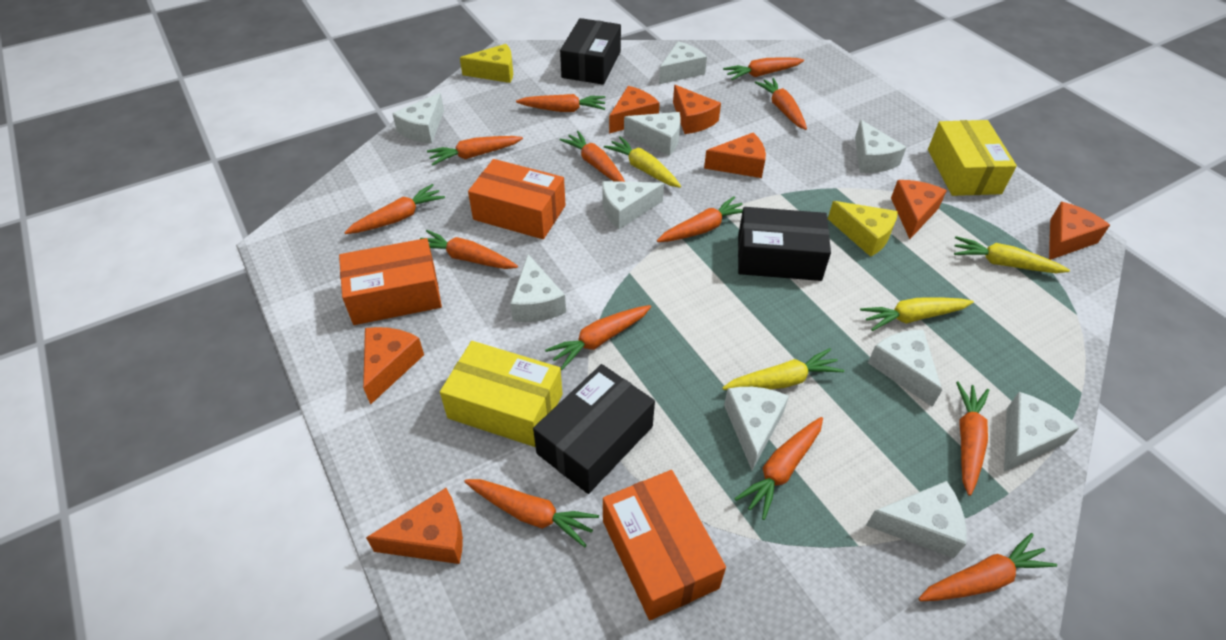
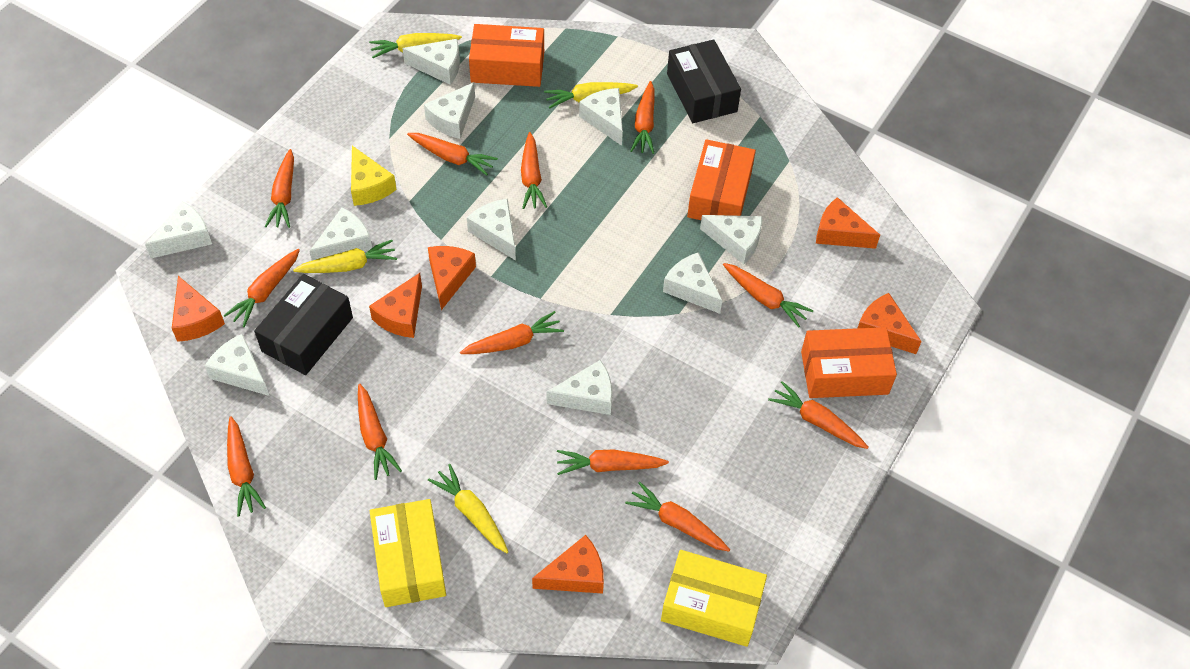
black box: 3 -> 2
orange carrot: 13 -> 12
orange cheese: 7 -> 6
yellow cheese: 2 -> 1

